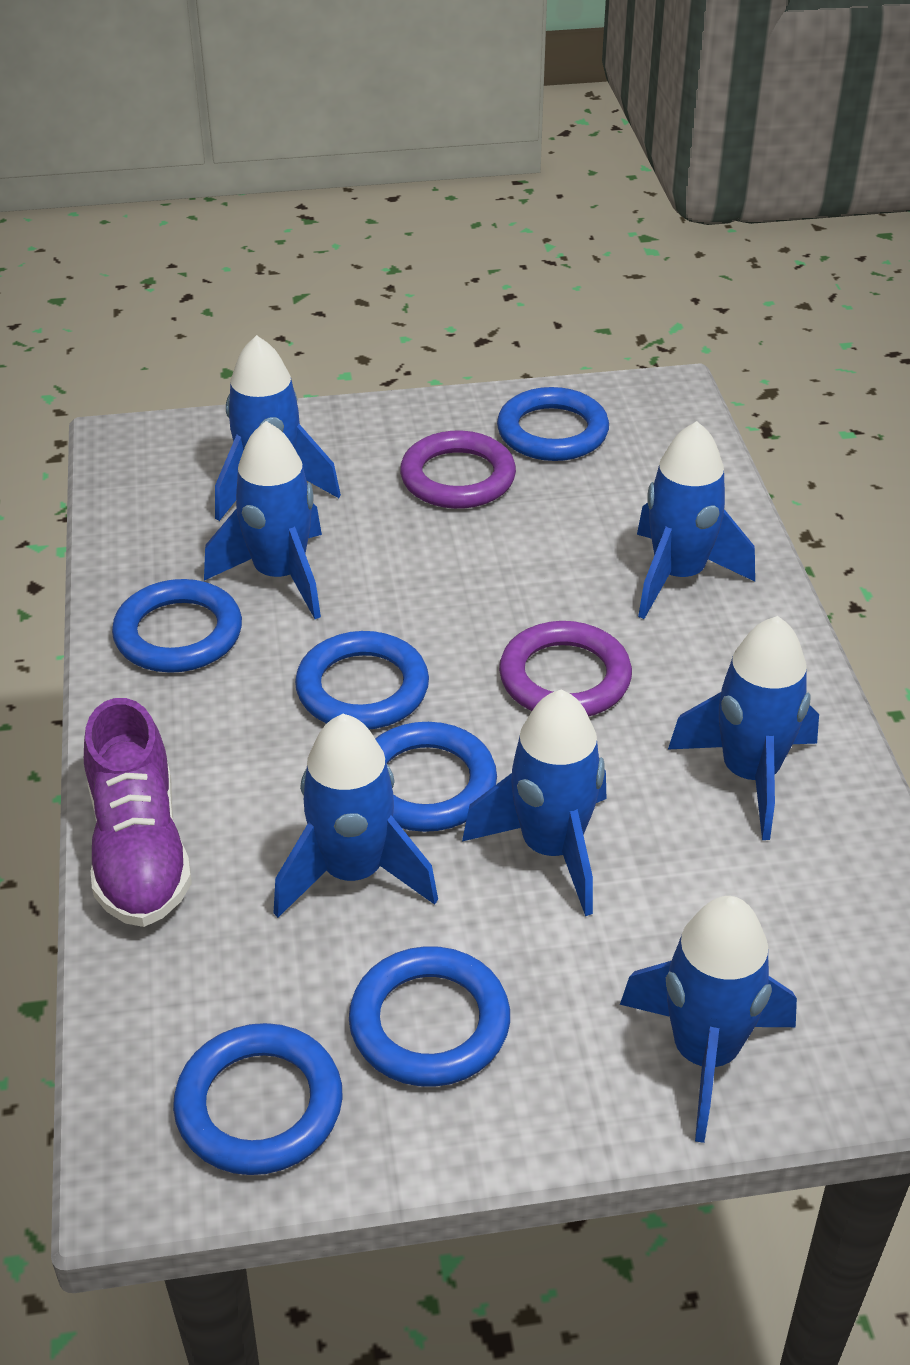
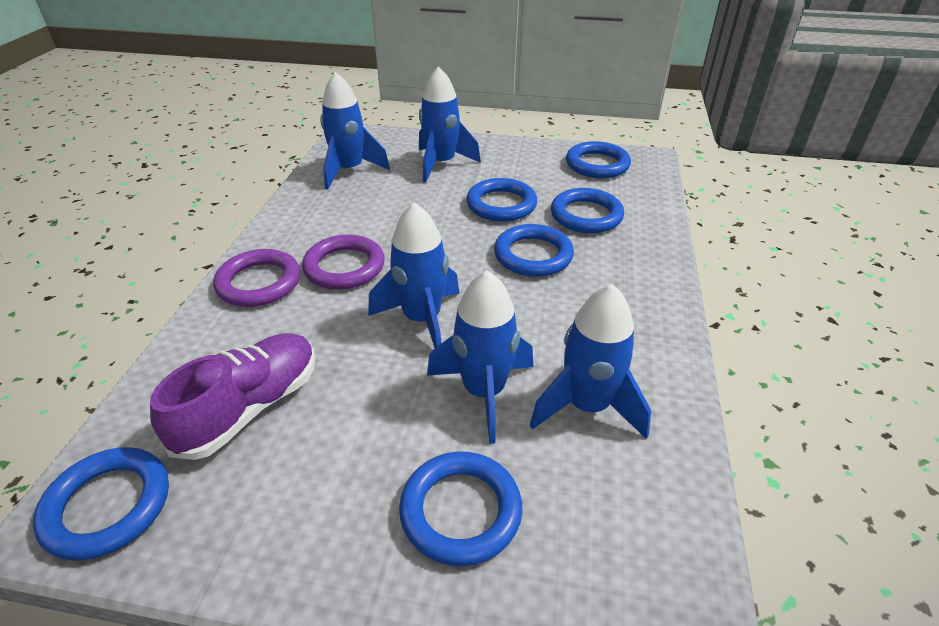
blue rocket: 7 -> 5

